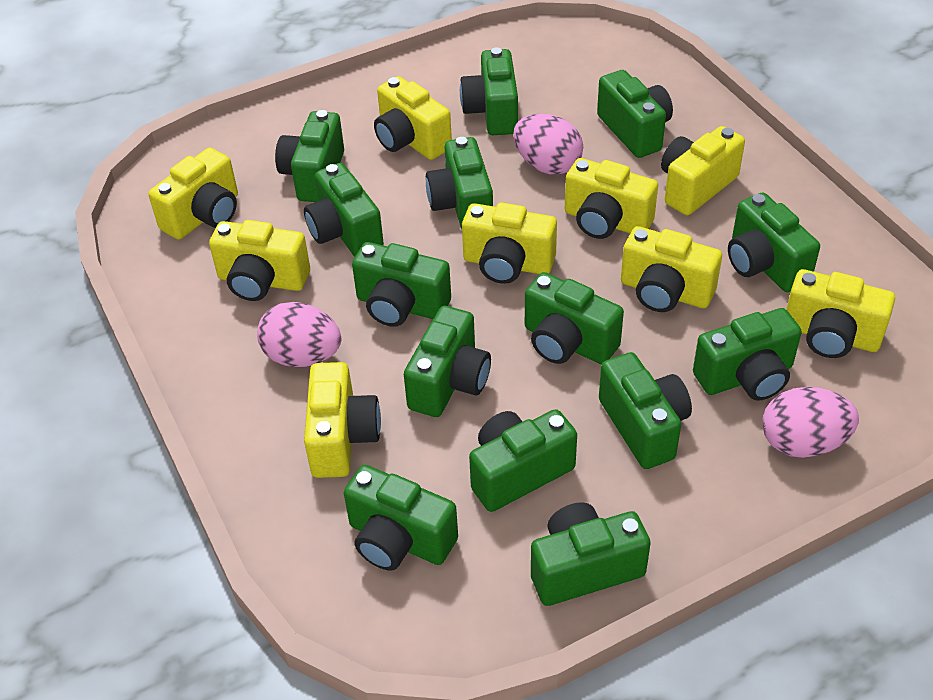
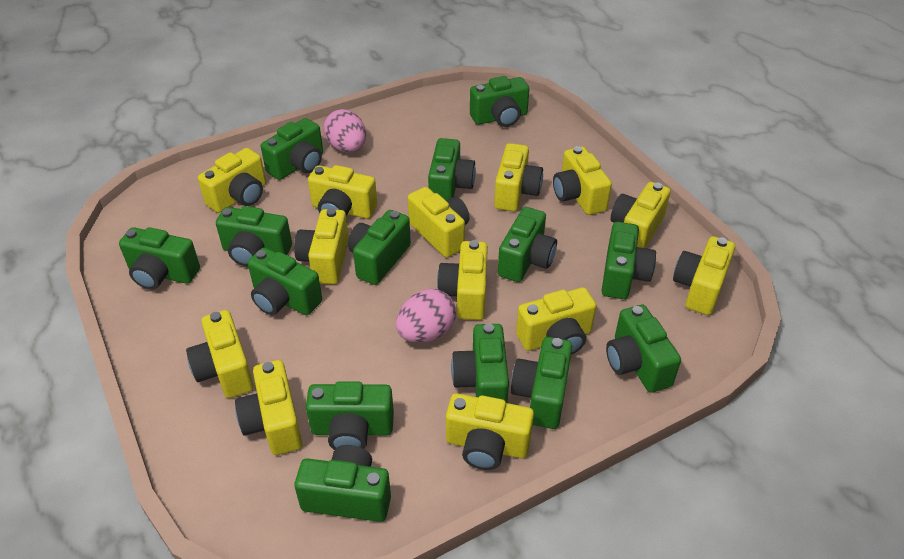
pink egg: 3 -> 2
yellow camera: 9 -> 13

